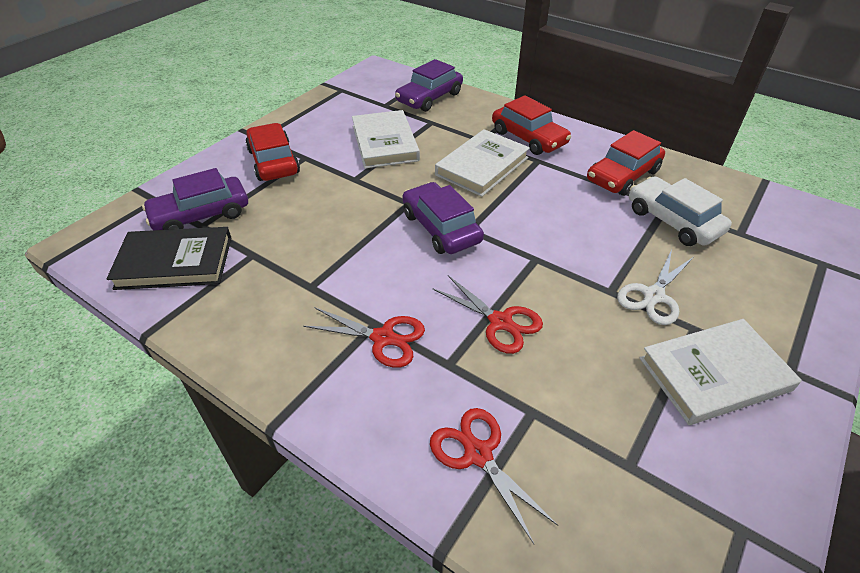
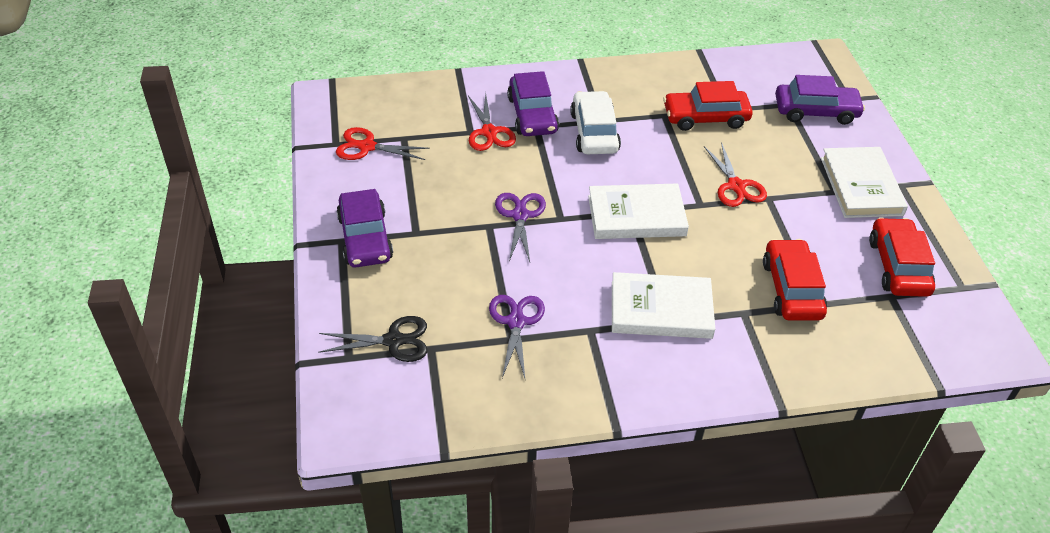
black book: 1 -> 0
black scissors: 0 -> 1
purple scissors: 0 -> 2
white scissors: 1 -> 0

